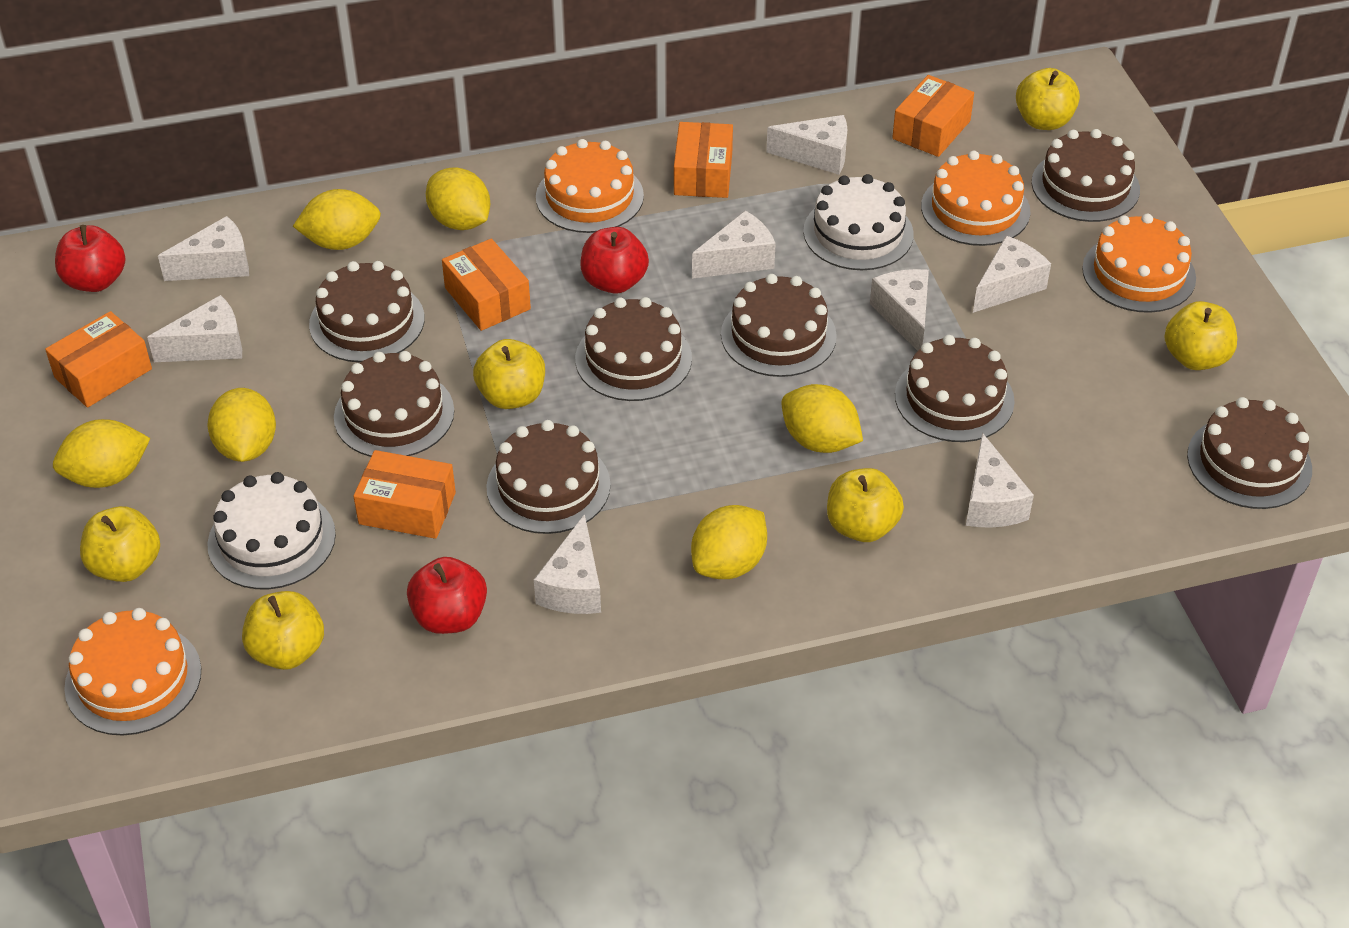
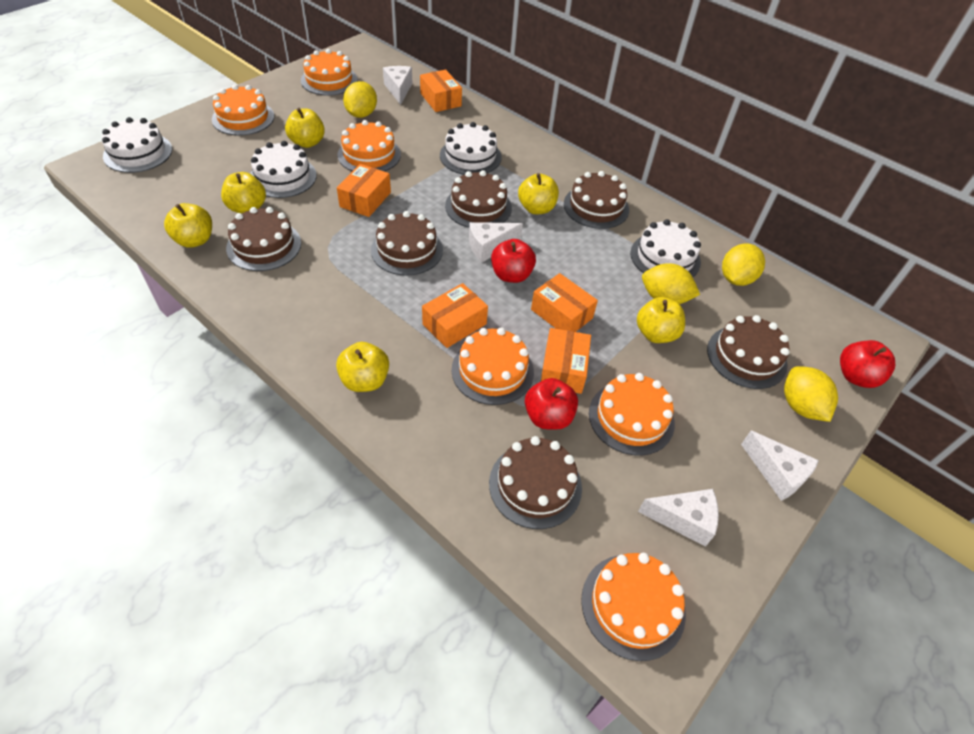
brown cake: 8 -> 6
orange cake: 4 -> 6
white cake: 2 -> 4
white cheese: 8 -> 4
yellow lemon: 6 -> 4

